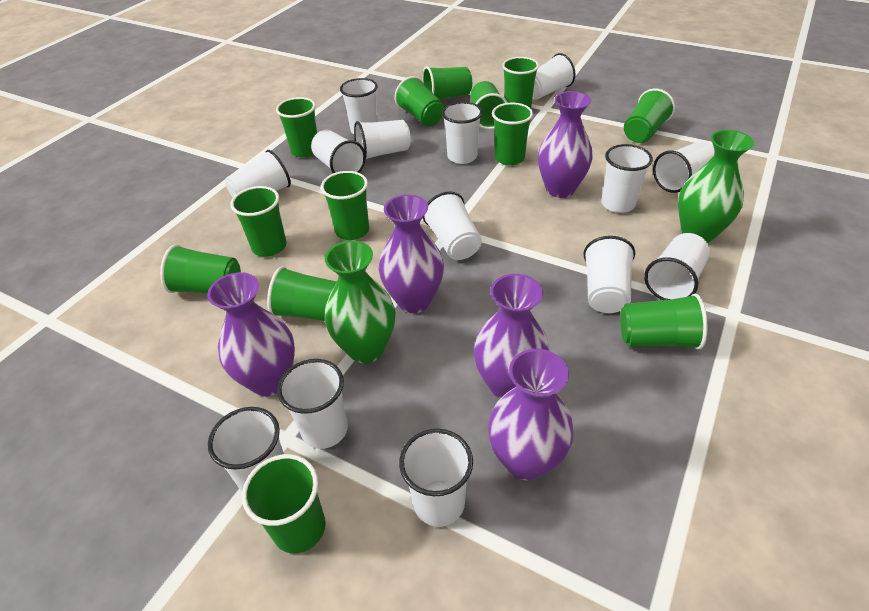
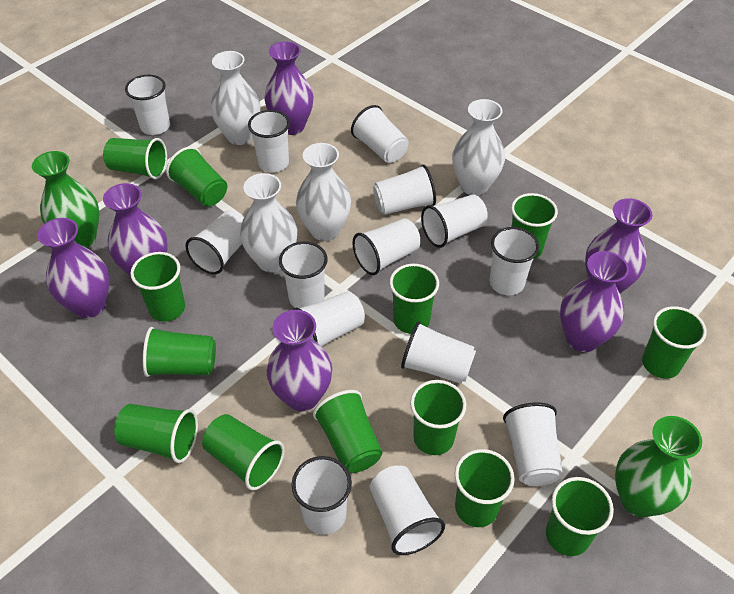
purple vase: 5 -> 6
white vase: 0 -> 4

